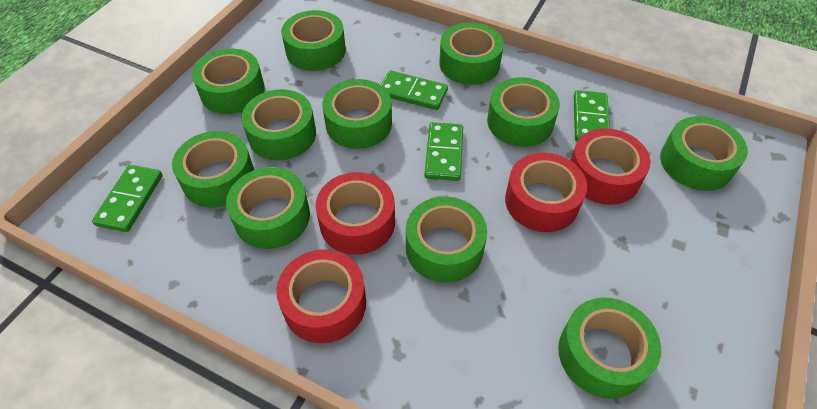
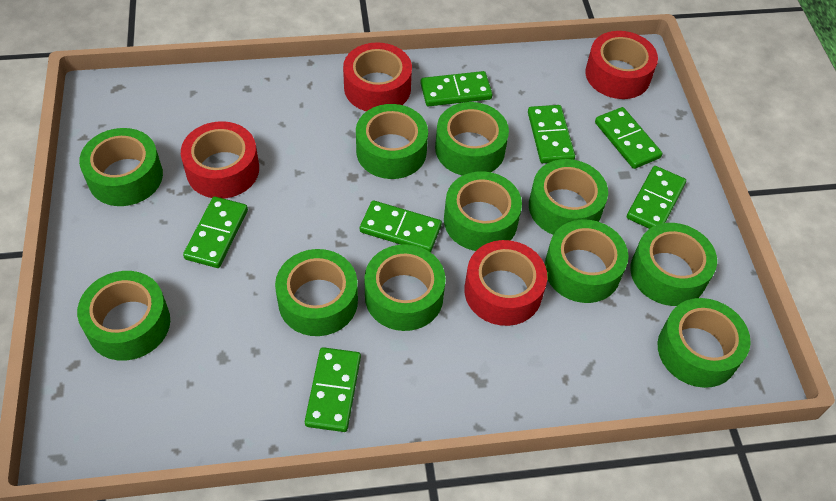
green domino: 4 -> 7

